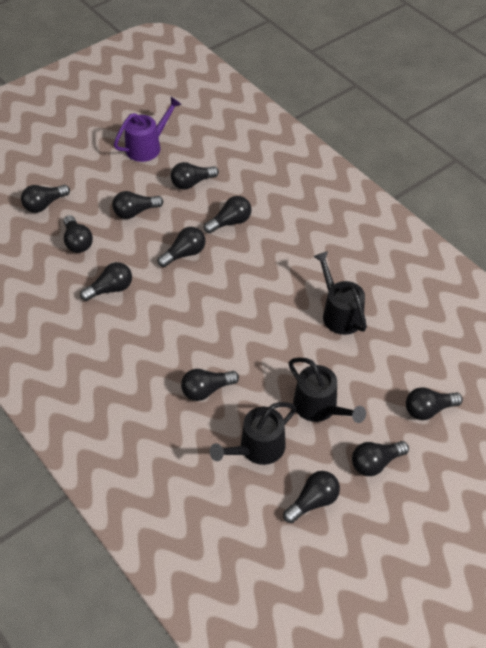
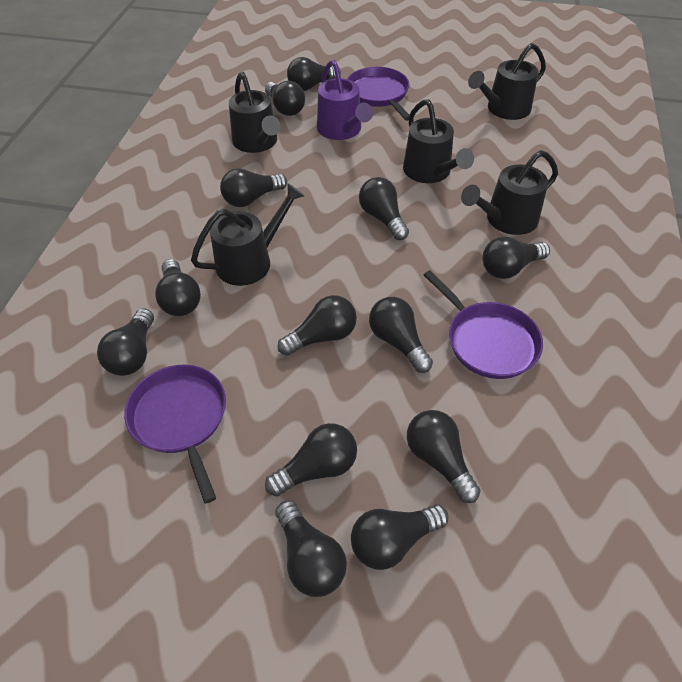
black light bulb: 11 -> 13
black watering can: 3 -> 5
purple pan: 0 -> 3

